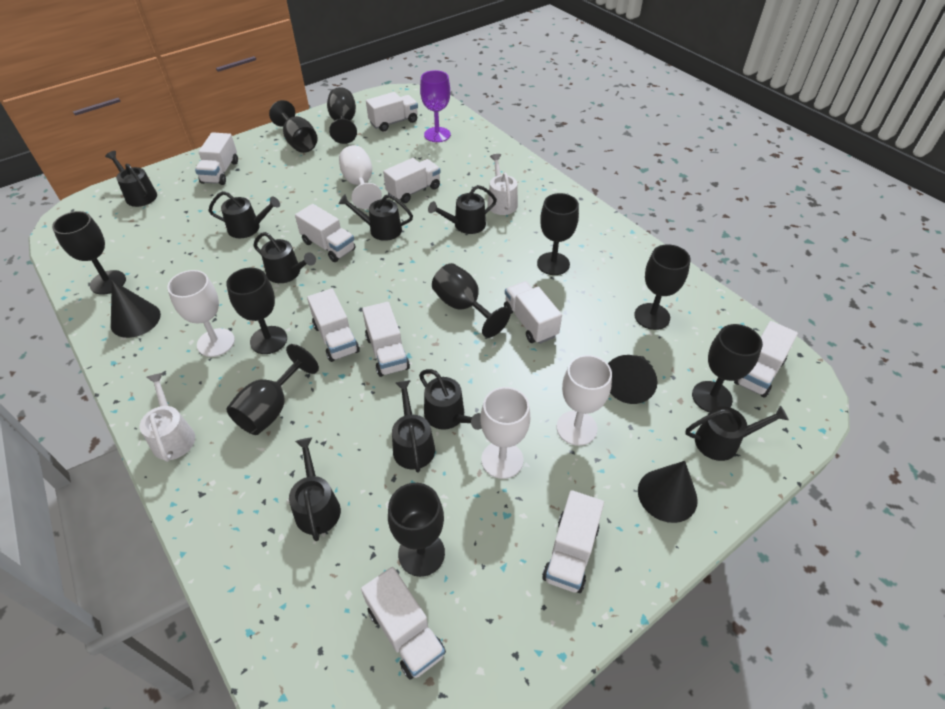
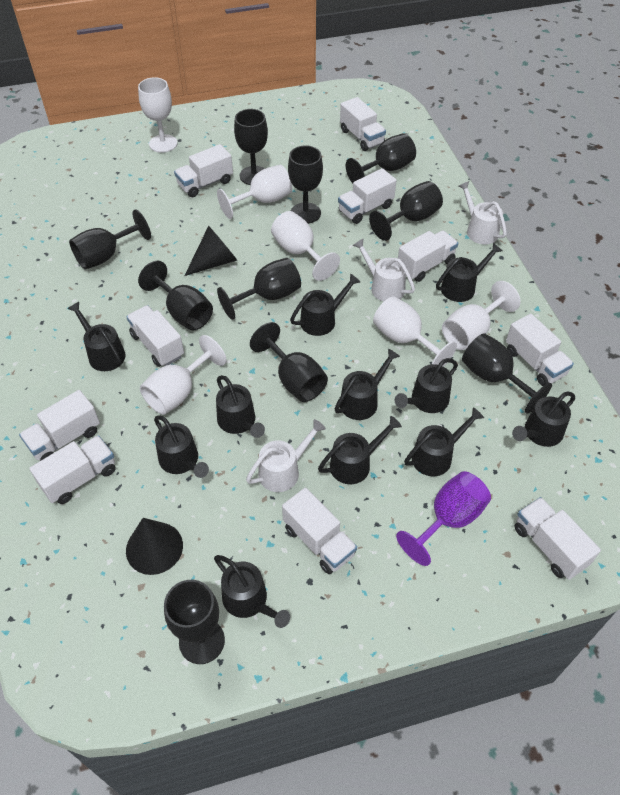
black cone: 3 -> 2
black watering can: 9 -> 11
white goblet: 4 -> 6
white watering can: 2 -> 3

